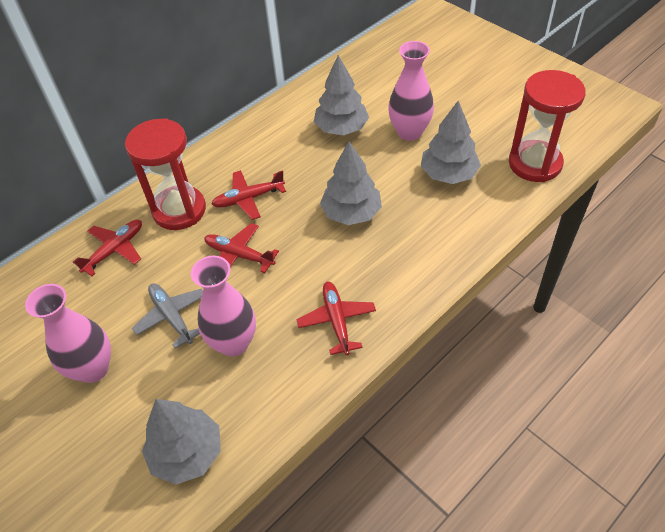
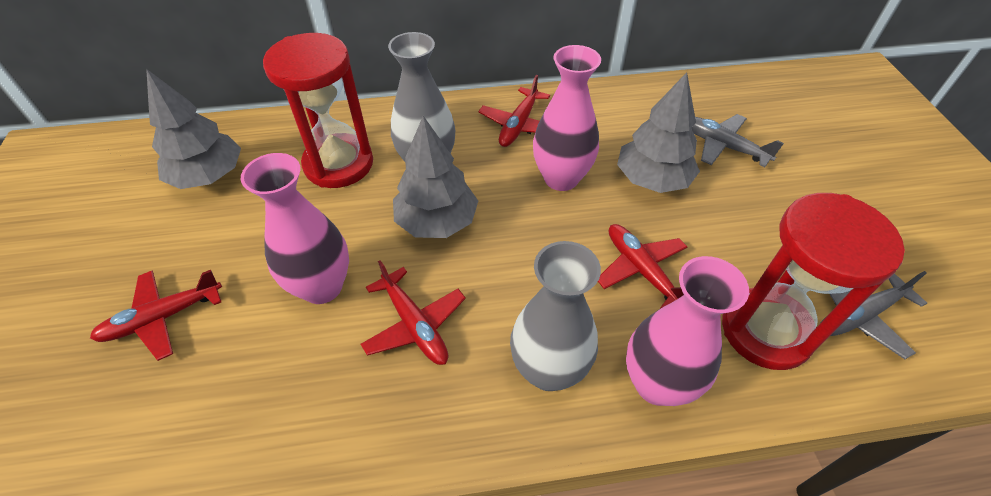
grey plane: 1 -> 2
grey tree: 4 -> 3
grey vase: 0 -> 2

